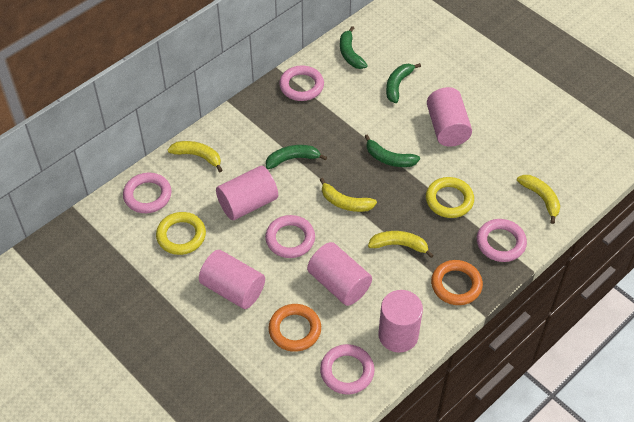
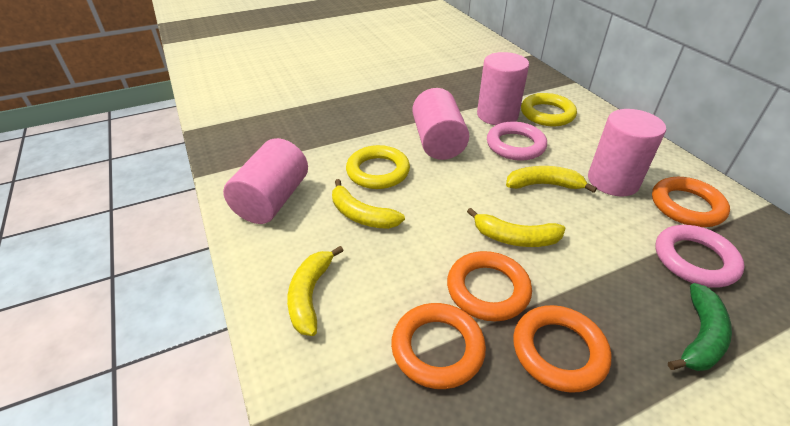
green banana: 4 -> 1
orange ring: 2 -> 4
pink cylinder: 5 -> 4
pink ring: 5 -> 2

